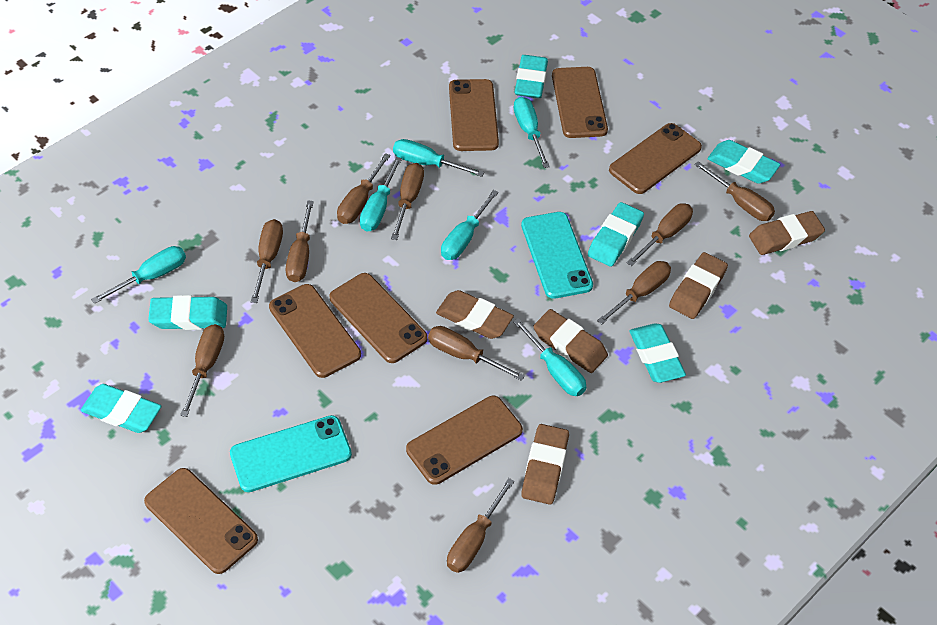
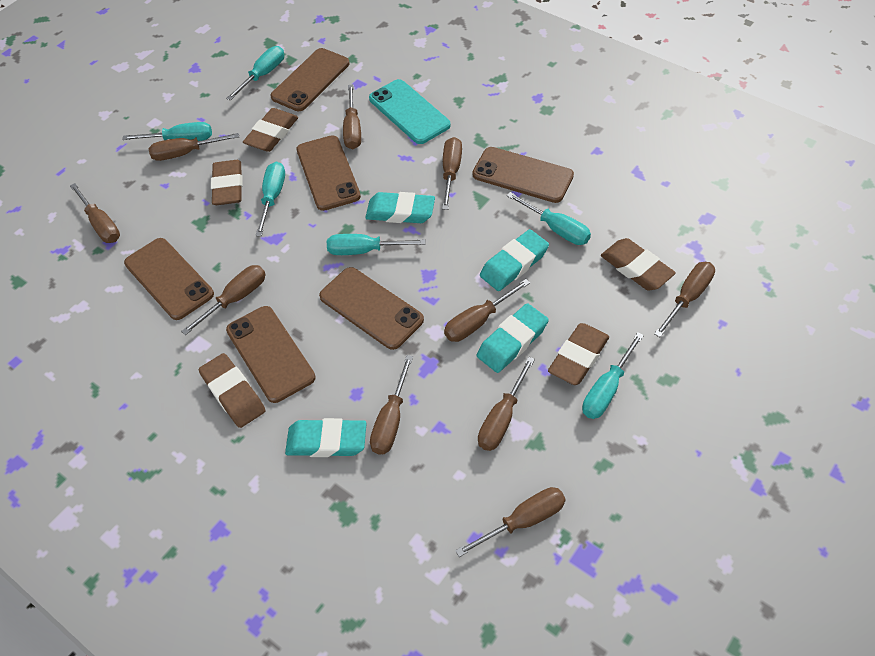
brown phone: 7 -> 6
turquoise eraser: 6 -> 4
turquoise phone: 2 -> 1

